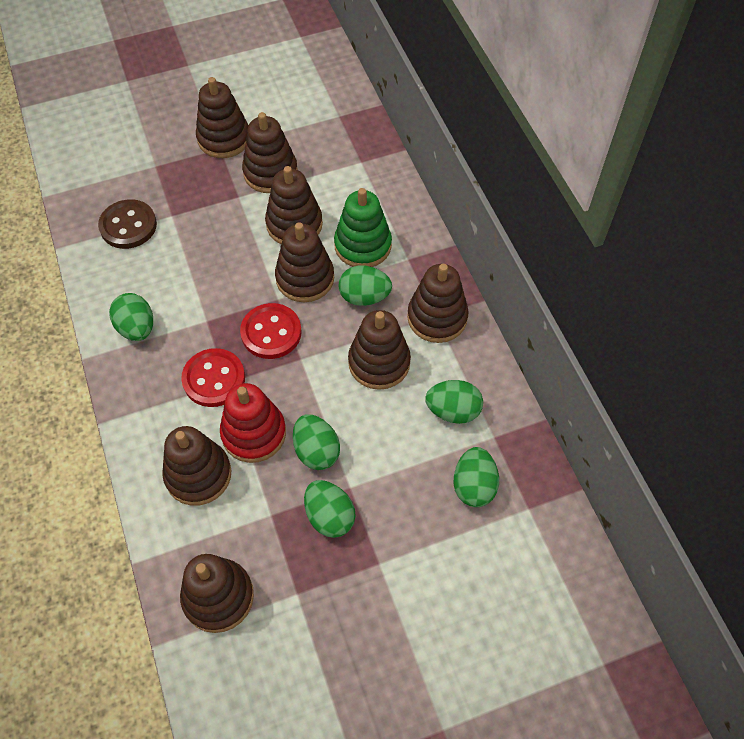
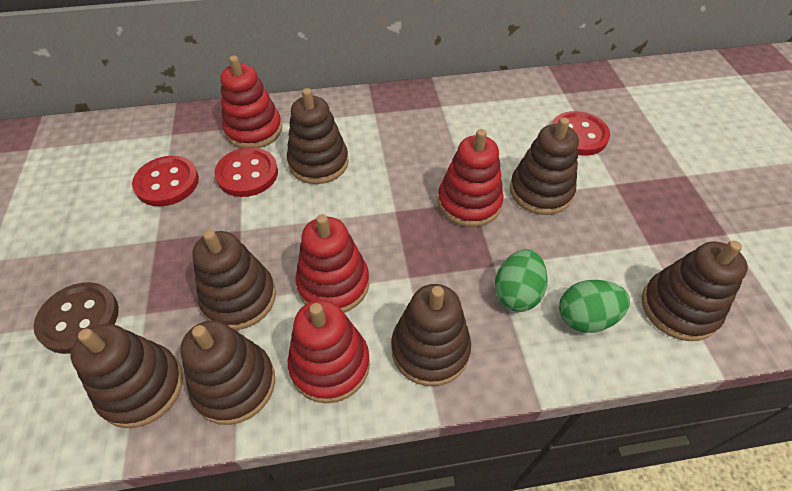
brown stacking toy: 8 -> 7
green egg: 6 -> 2
green stacking toy: 1 -> 0
red button: 2 -> 3
red stacking toy: 1 -> 4

